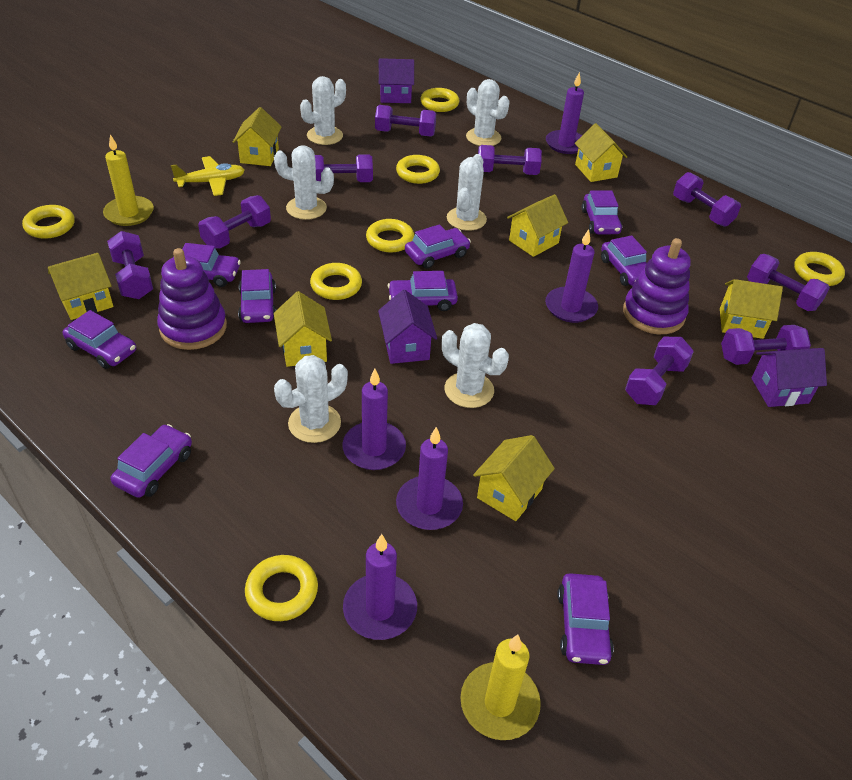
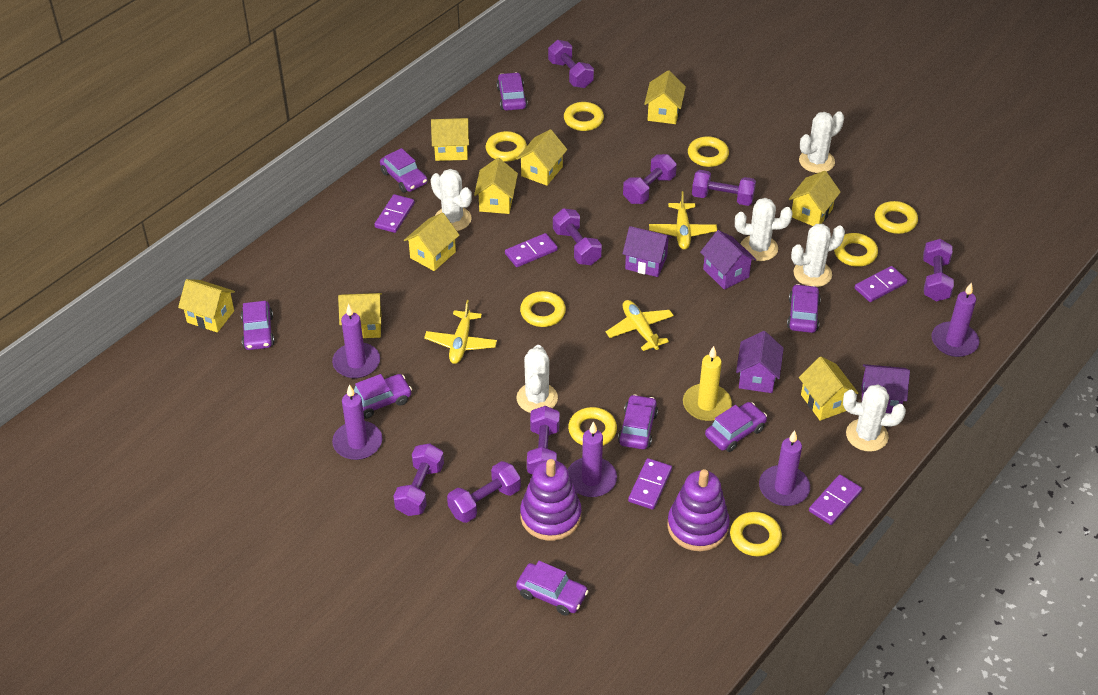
purple car: 9 -> 8
purple domino: 0 -> 5
purple dumbbell: 9 -> 8
purple house: 3 -> 4
yellow candle: 2 -> 1
yellow house: 7 -> 9
yellow plane: 1 -> 3
yellow ring: 7 -> 8

